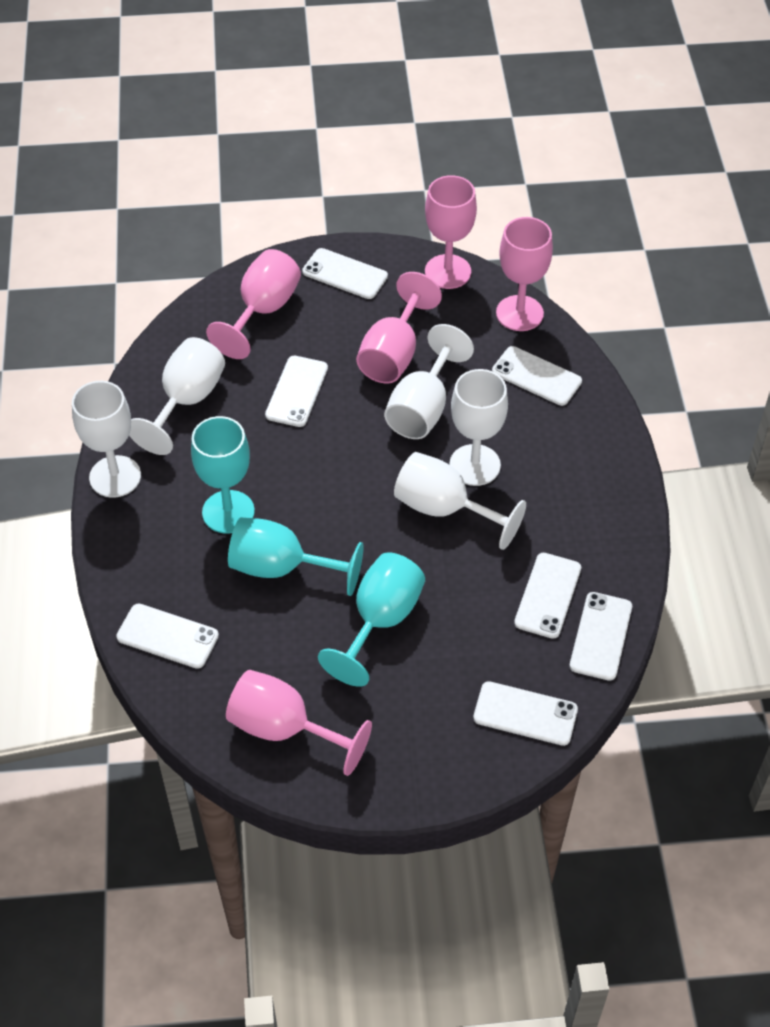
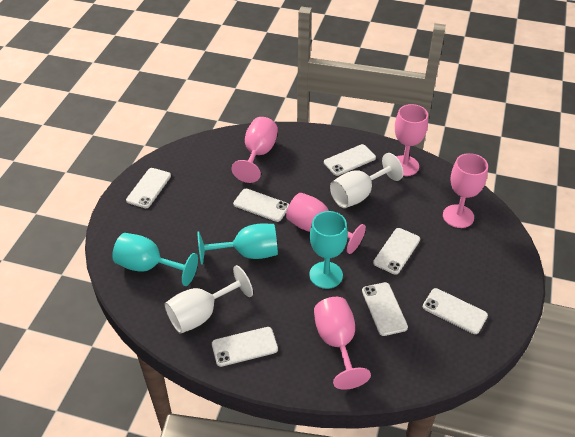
white goblet: 5 -> 2

